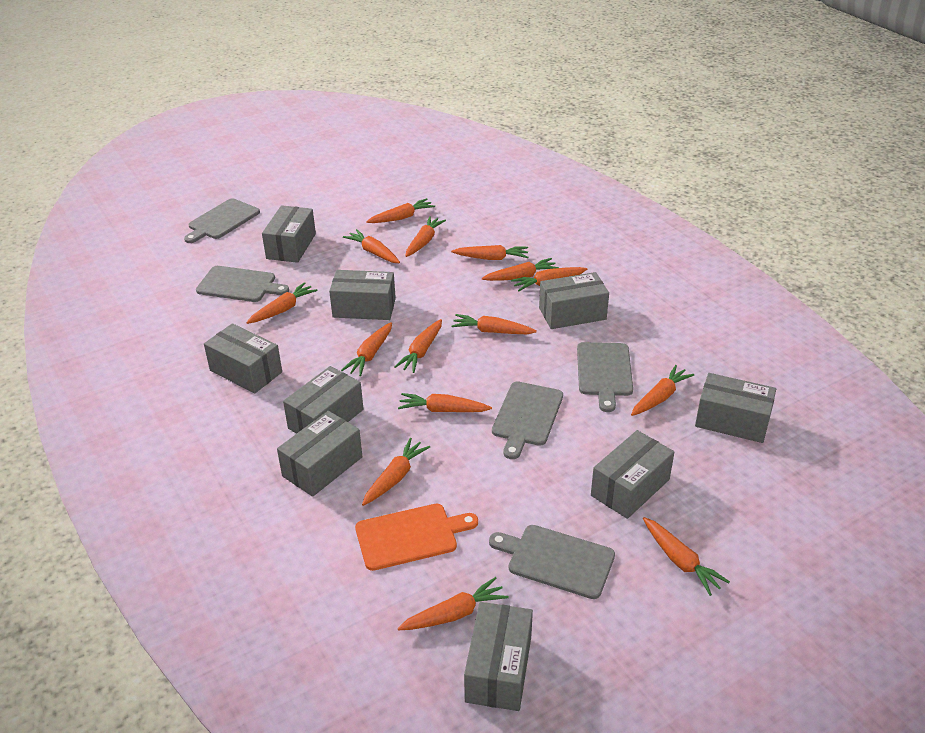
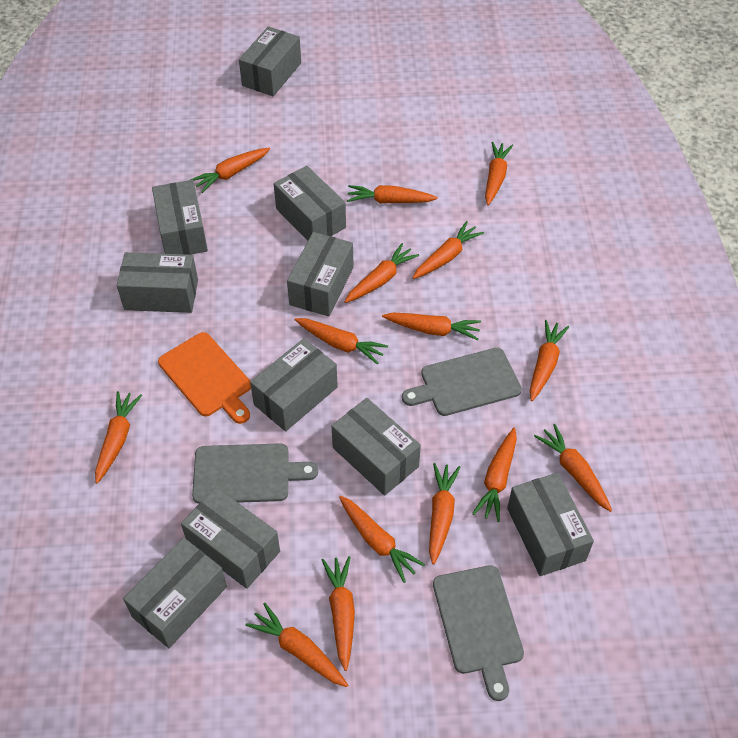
grey box: 9 -> 10
grey cutting board: 5 -> 3

